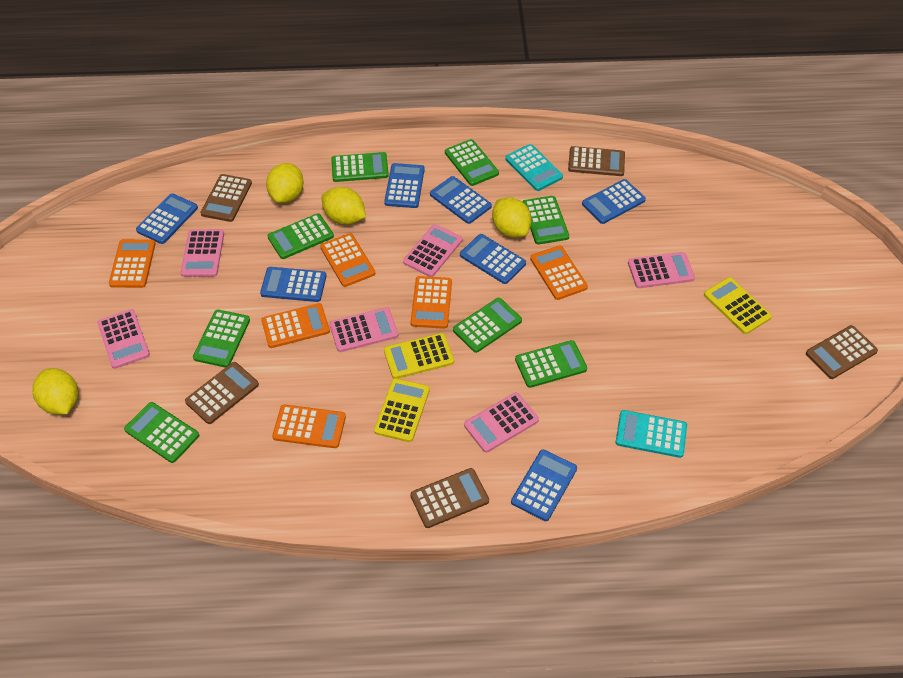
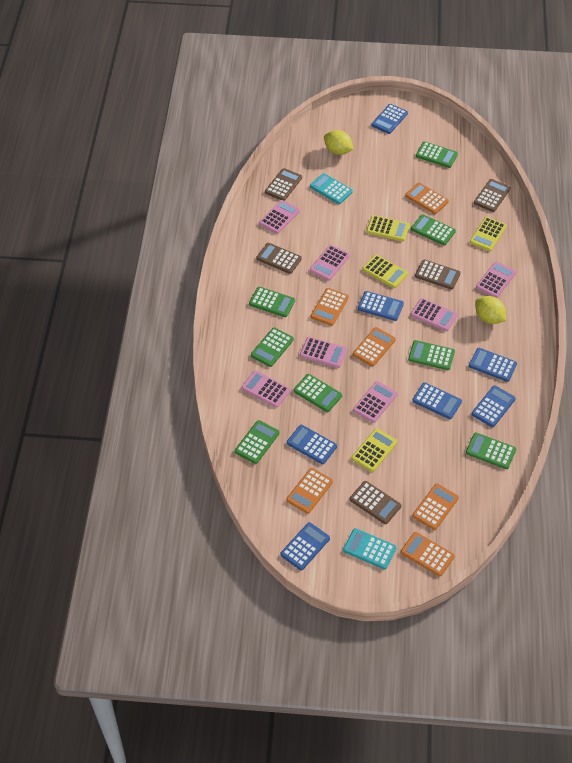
pink calculator: 6 -> 7
yellow calculator: 3 -> 4
yellow lemon: 4 -> 2

